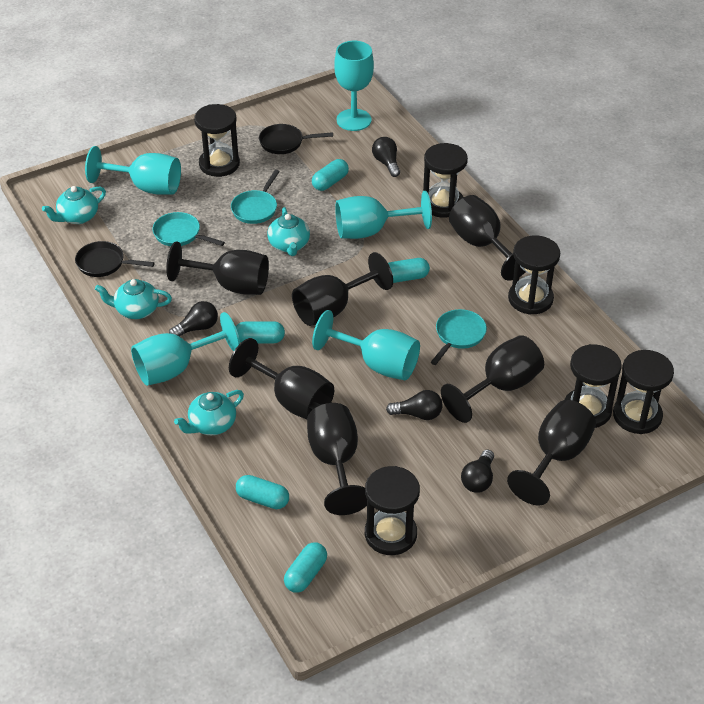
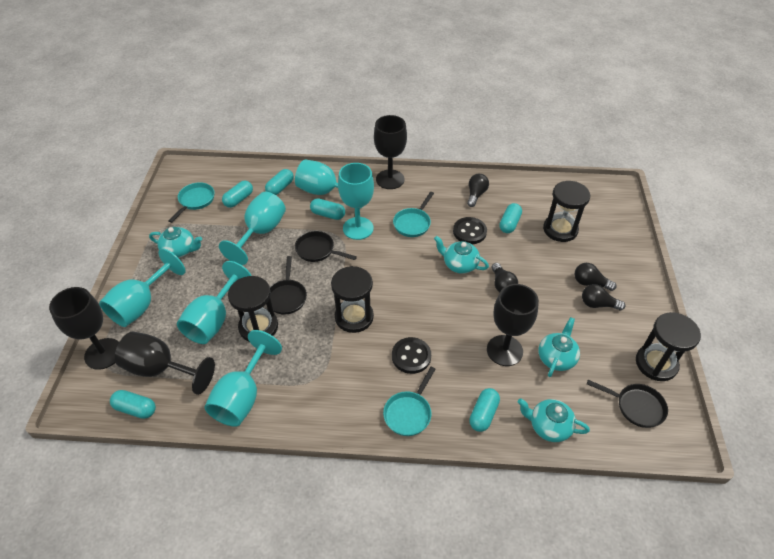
black button: 0 -> 2
black goblet: 7 -> 4
black hourglass: 6 -> 4
black pan: 2 -> 3
turquoise capsule: 5 -> 6
turquoise goblet: 5 -> 6

